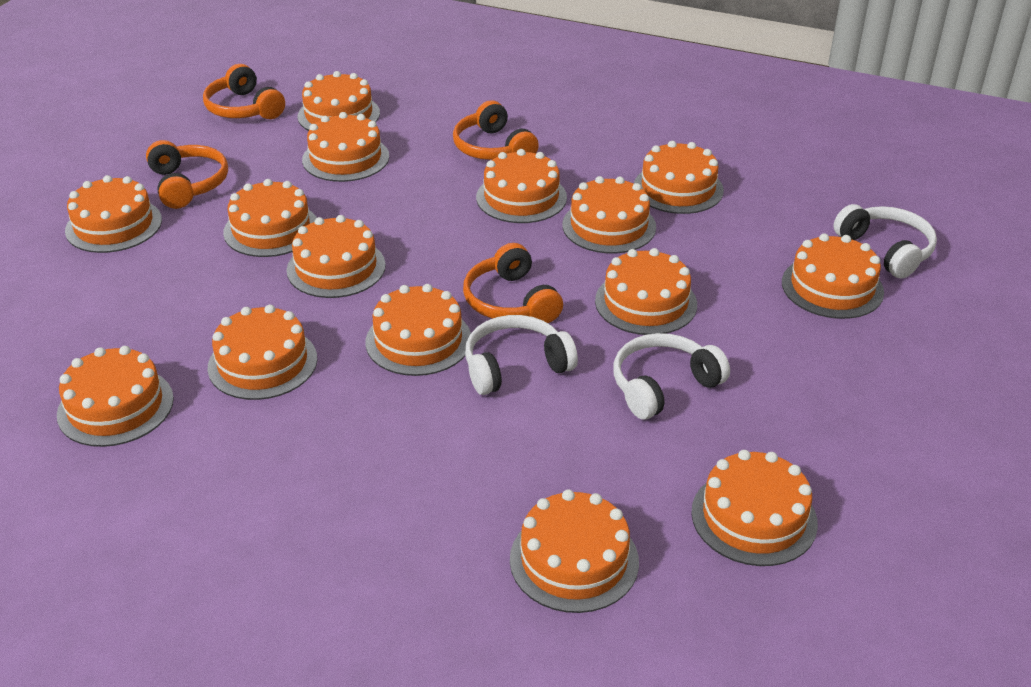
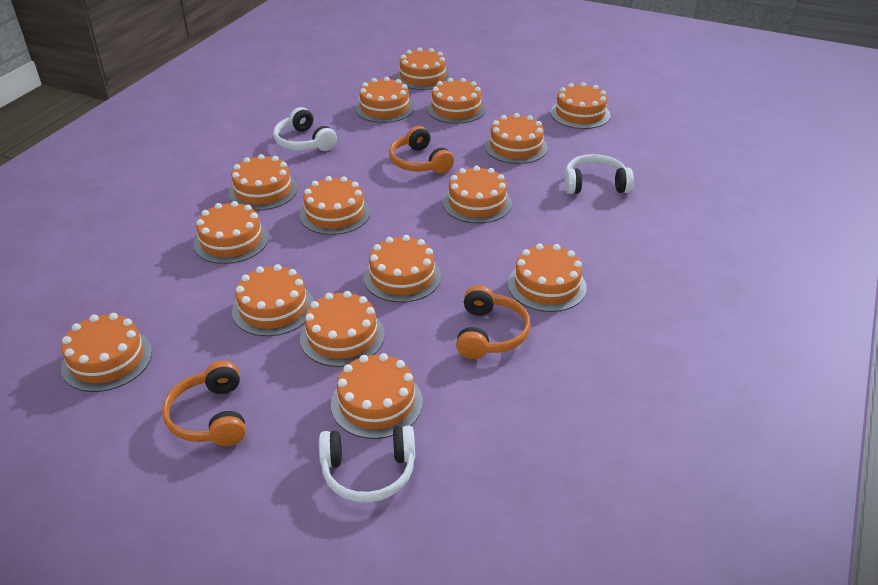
orange headphones: 4 -> 3

